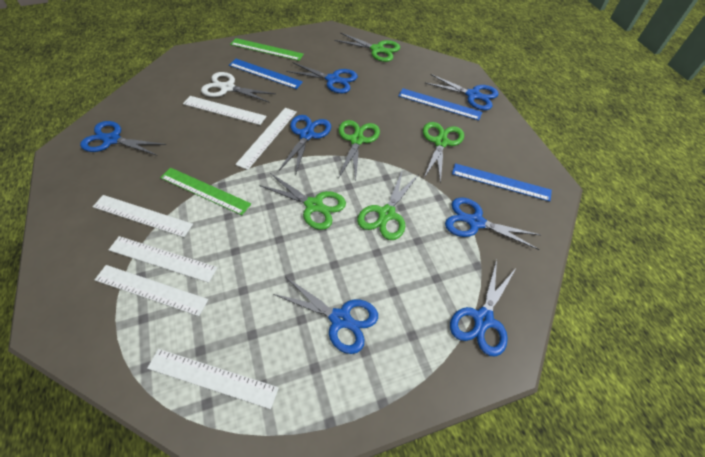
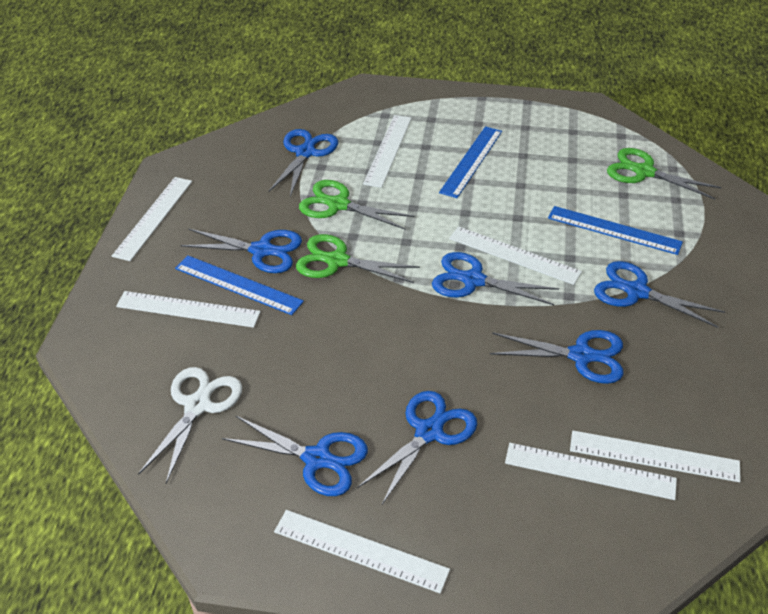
green ruler: 2 -> 0
green scissors: 5 -> 3
white ruler: 6 -> 7

